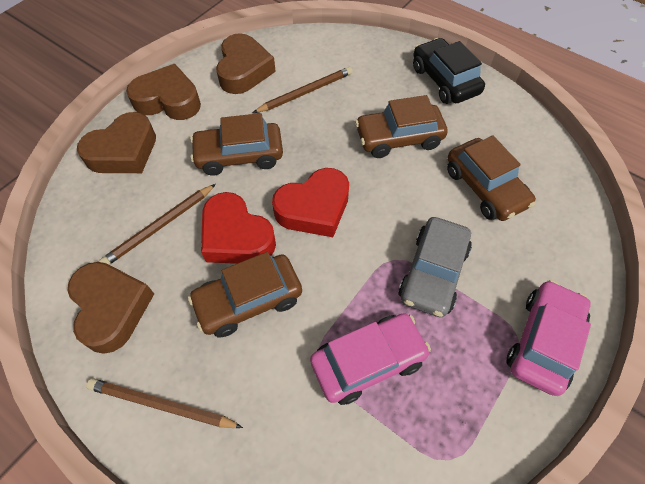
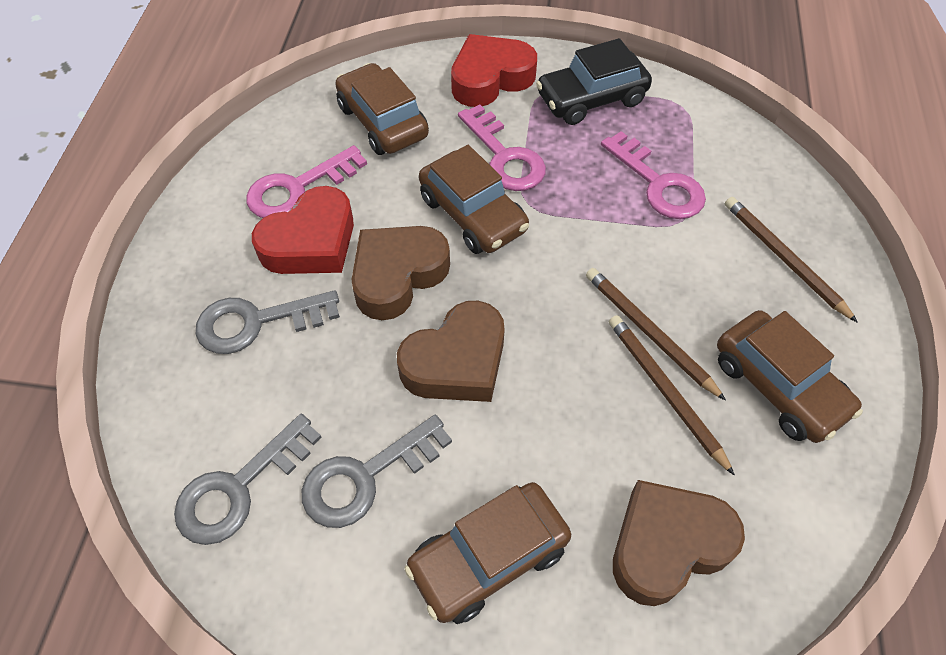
brown heart: 4 -> 3
grey car: 1 -> 0
grey key: 0 -> 3
pink car: 2 -> 0
pink key: 0 -> 3

